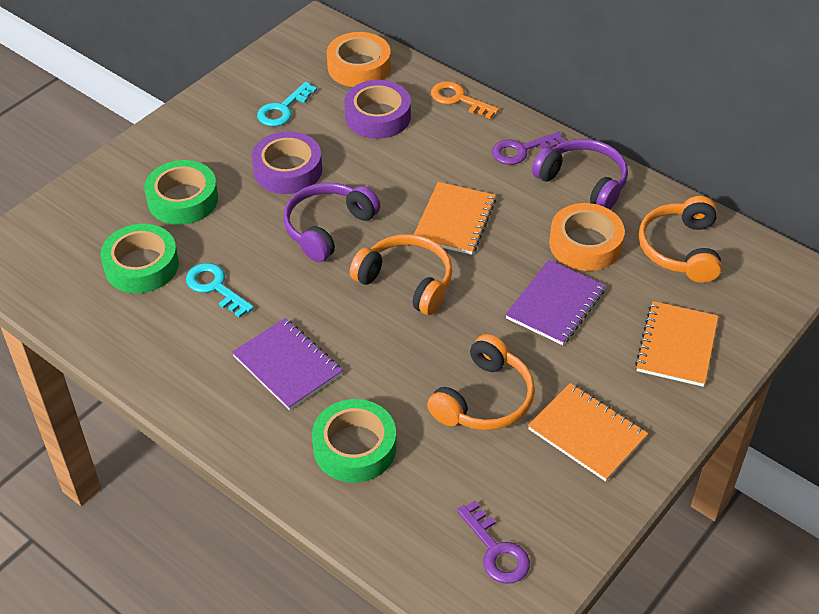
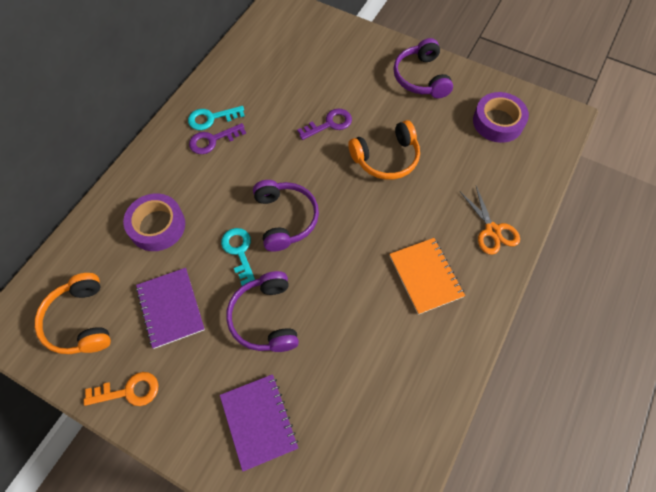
green tape: 3 -> 0
orange headphones: 3 -> 2
orange notebook: 3 -> 1
orange scissors: 0 -> 1
orange tape: 2 -> 0
purple headphones: 2 -> 3

